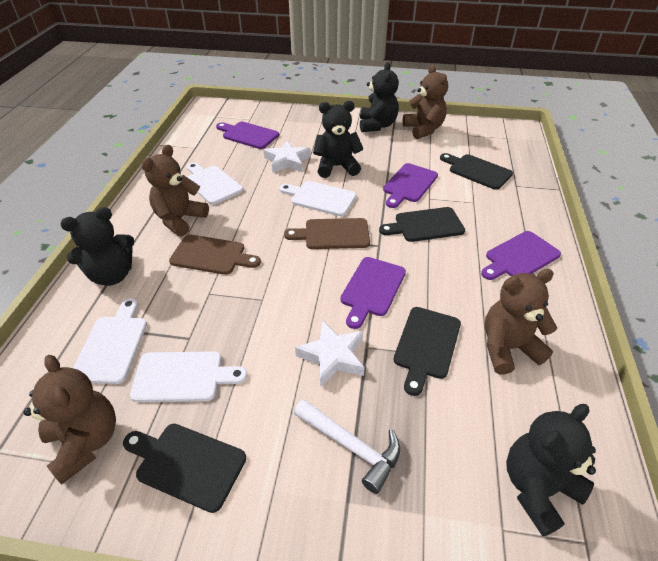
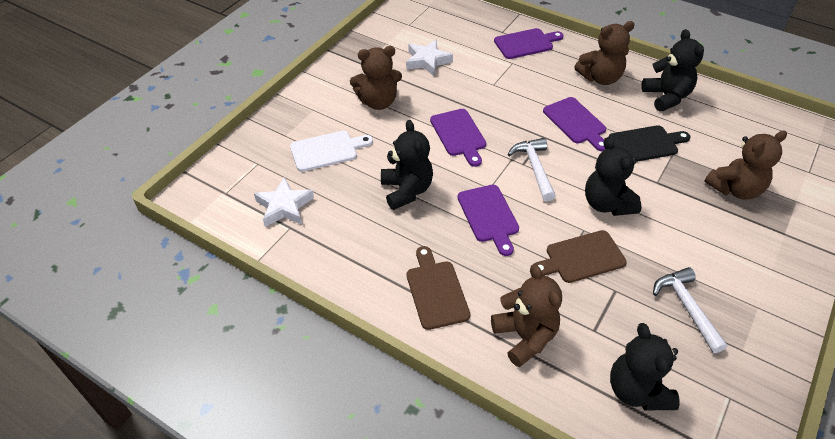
black cutting board: 4 -> 1
white cutting board: 4 -> 1
white hammer: 1 -> 2

